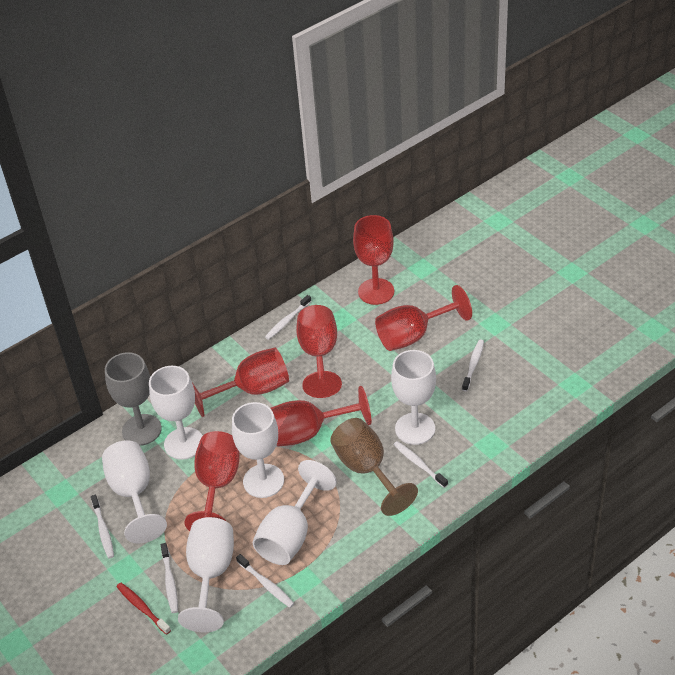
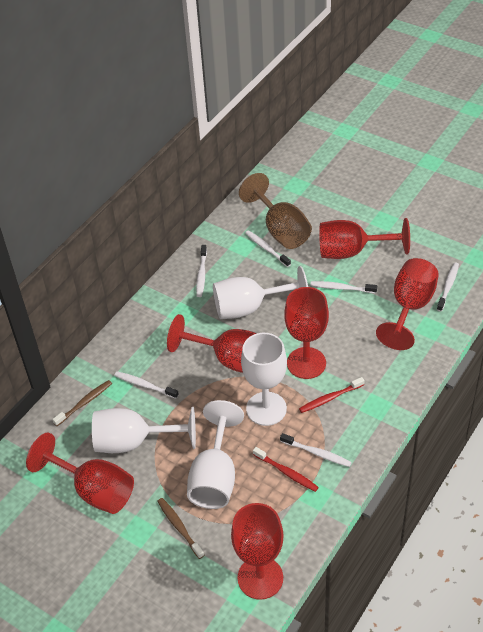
brown toothbrush: 0 -> 2
grey goblet: 1 -> 0
red toothbrush: 1 -> 2
white goblet: 6 -> 4

